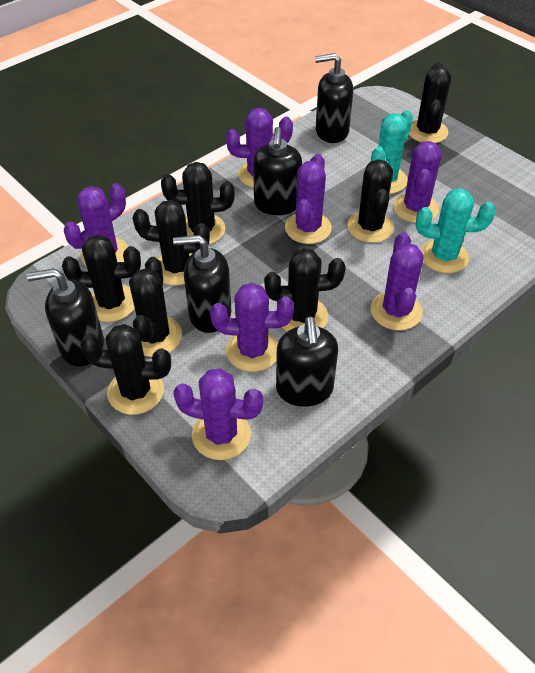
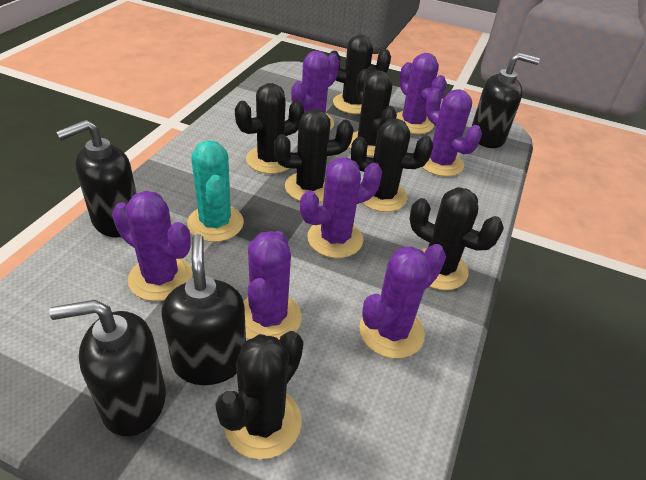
black cactus: 8 -> 7
black soap dispenser: 5 -> 4
turquoise cactus: 2 -> 1

